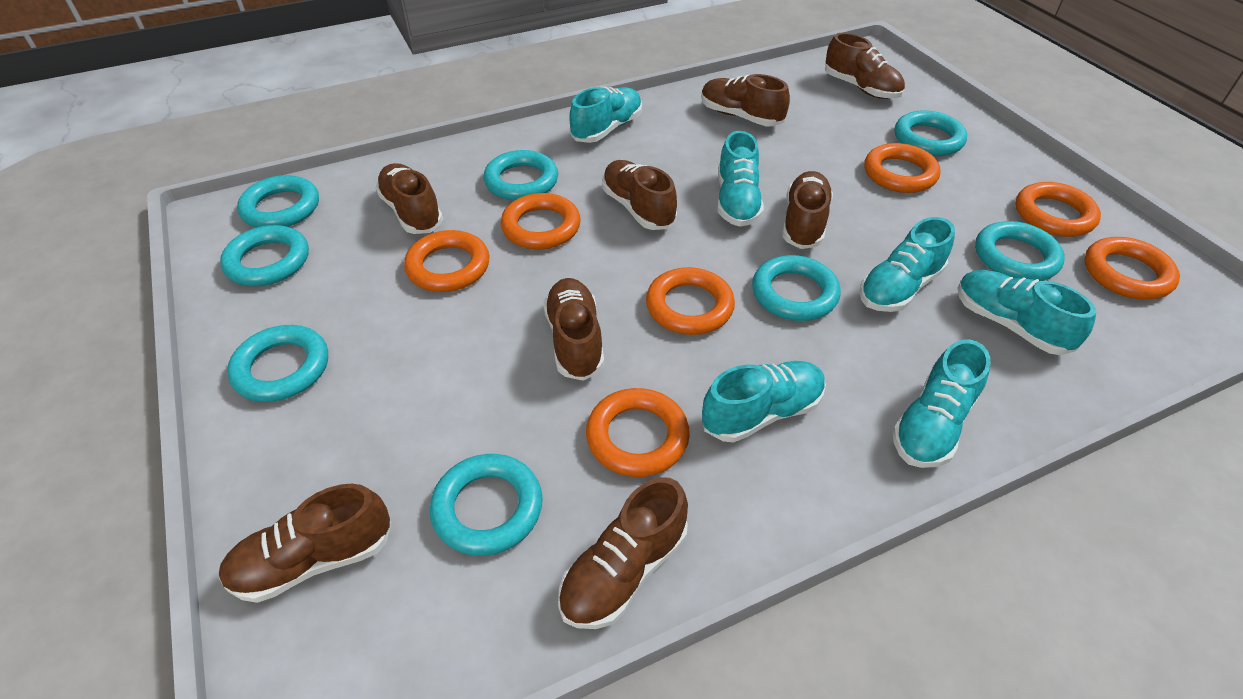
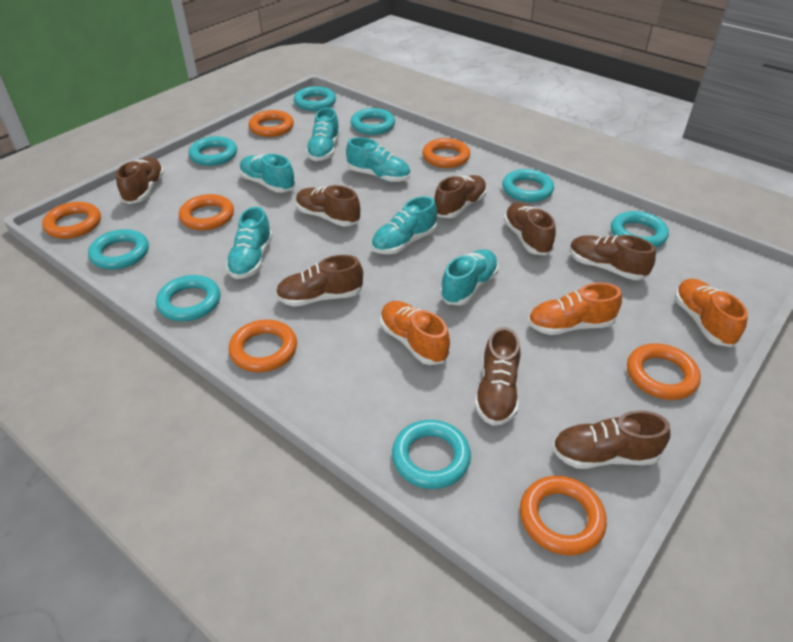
orange shoe: 0 -> 3

